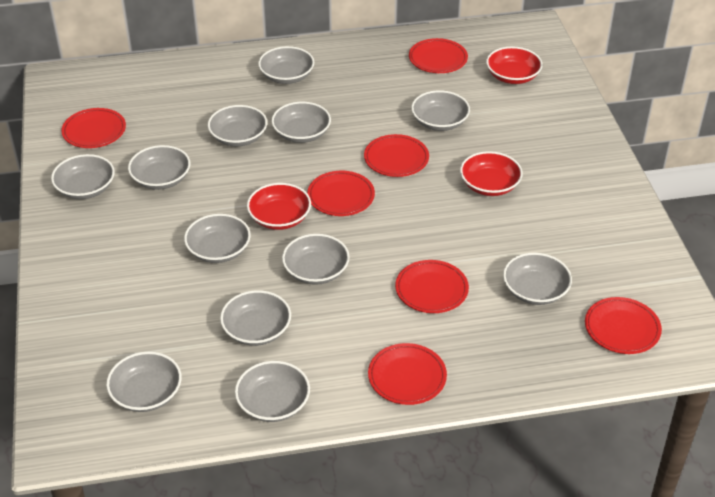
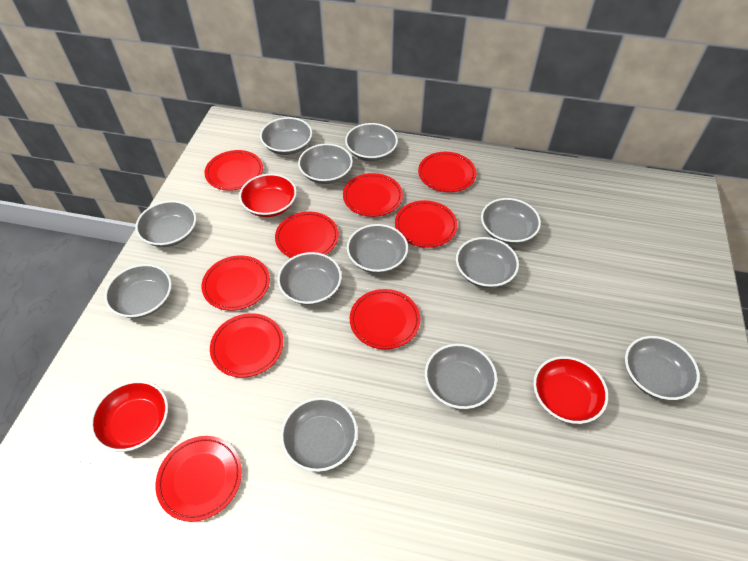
red plate: 7 -> 9

